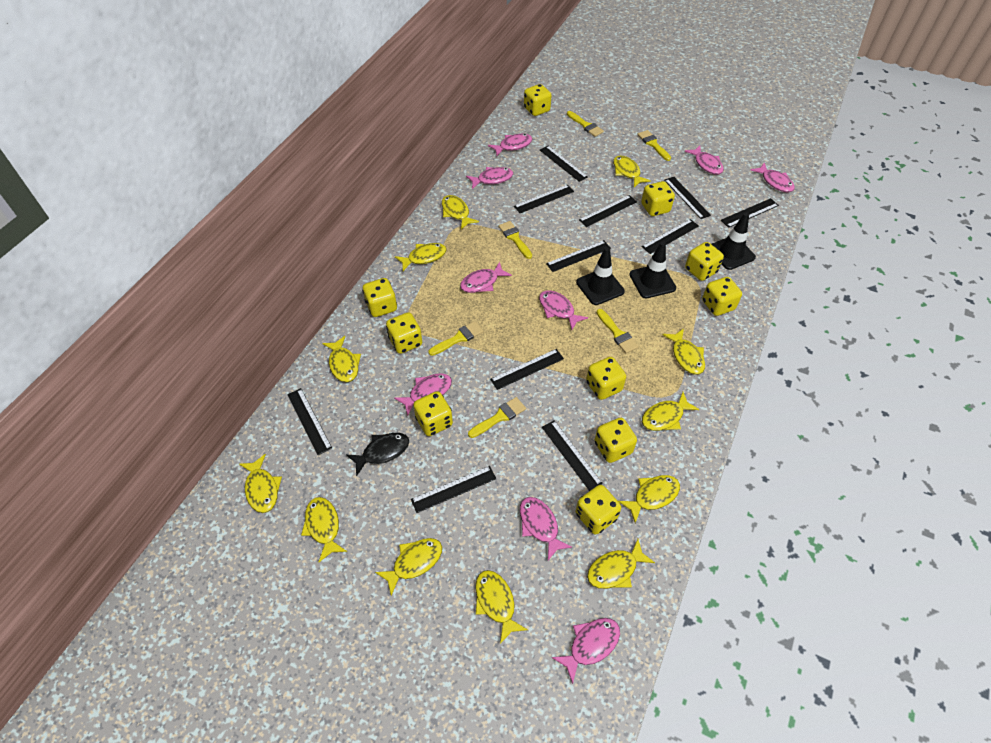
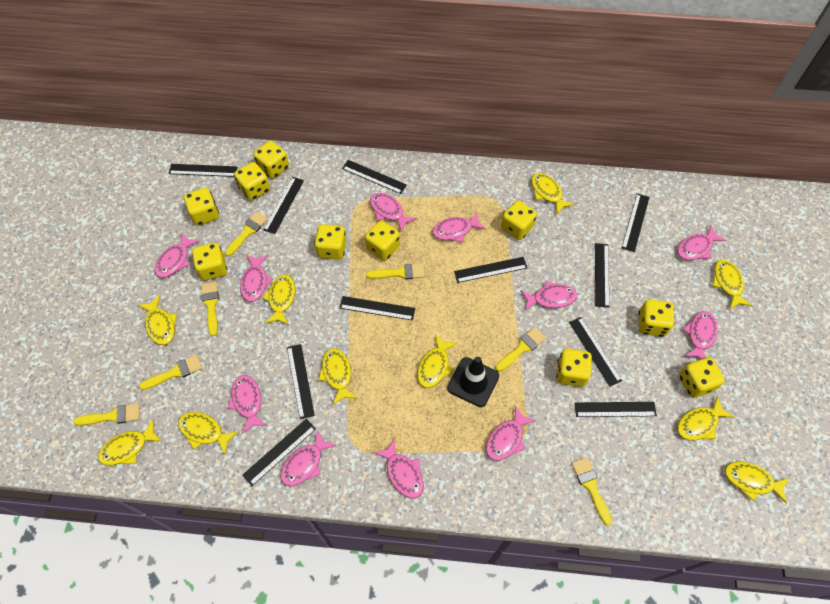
black fish: 1 -> 0
black traffic cone: 3 -> 1
pink fish: 9 -> 11
yellow brush: 6 -> 7
yellow fish: 12 -> 10

